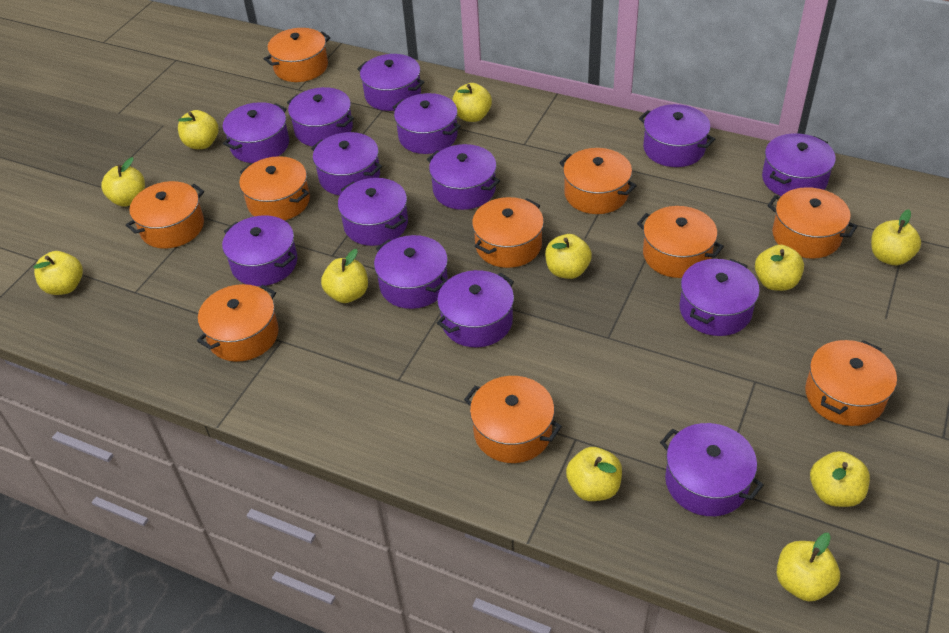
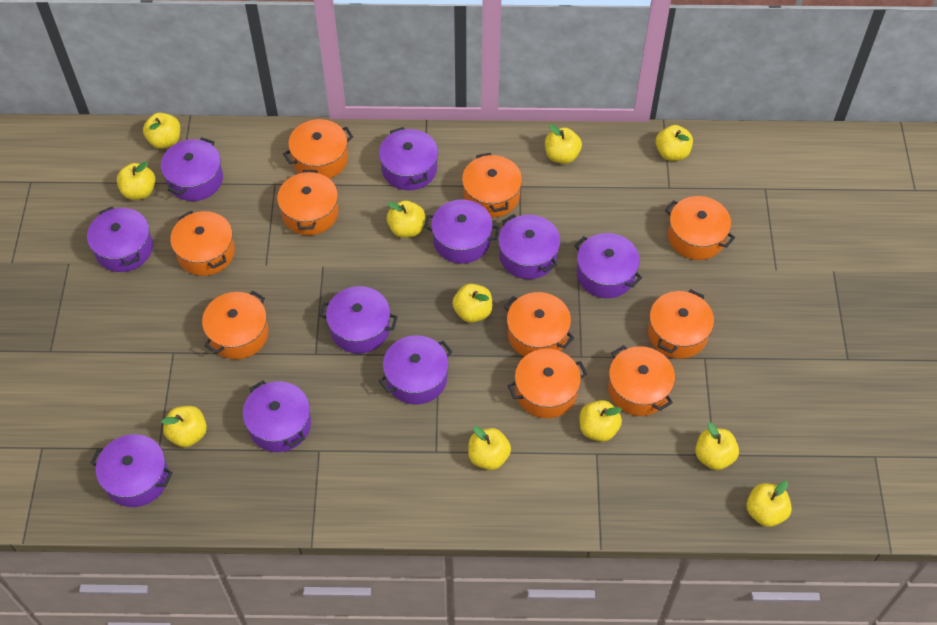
purple pot: 14 -> 10

